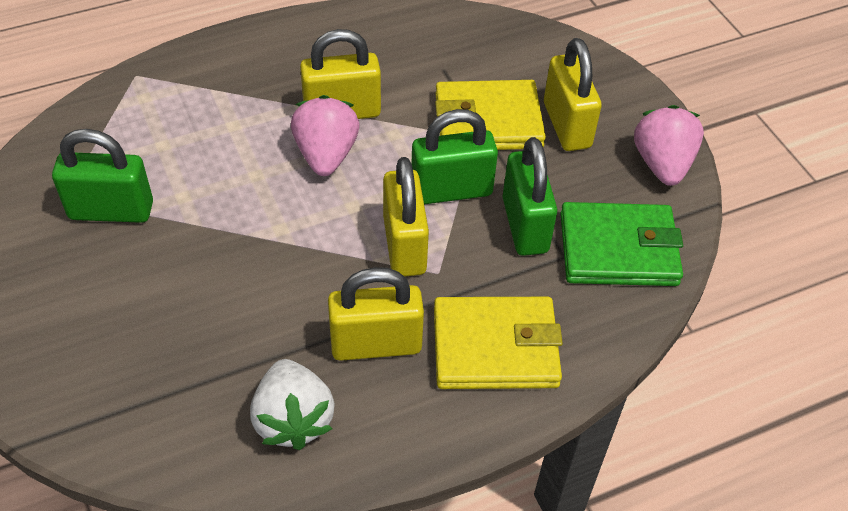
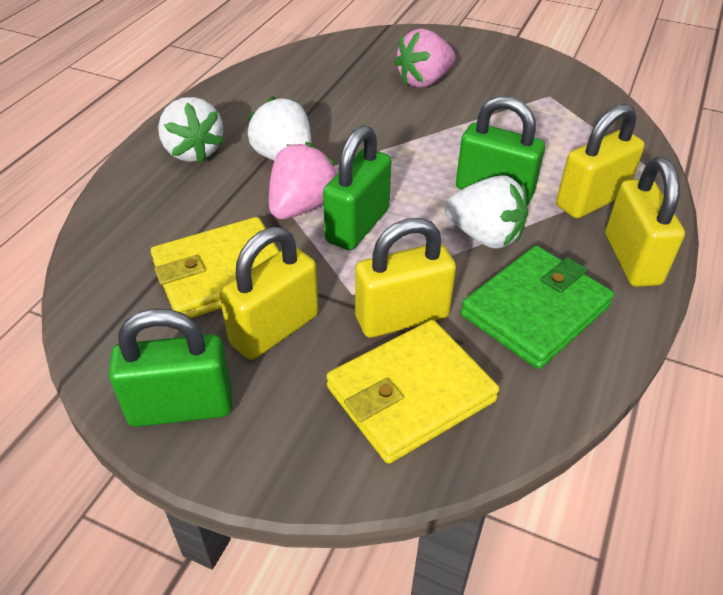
white strawberry: 1 -> 3

